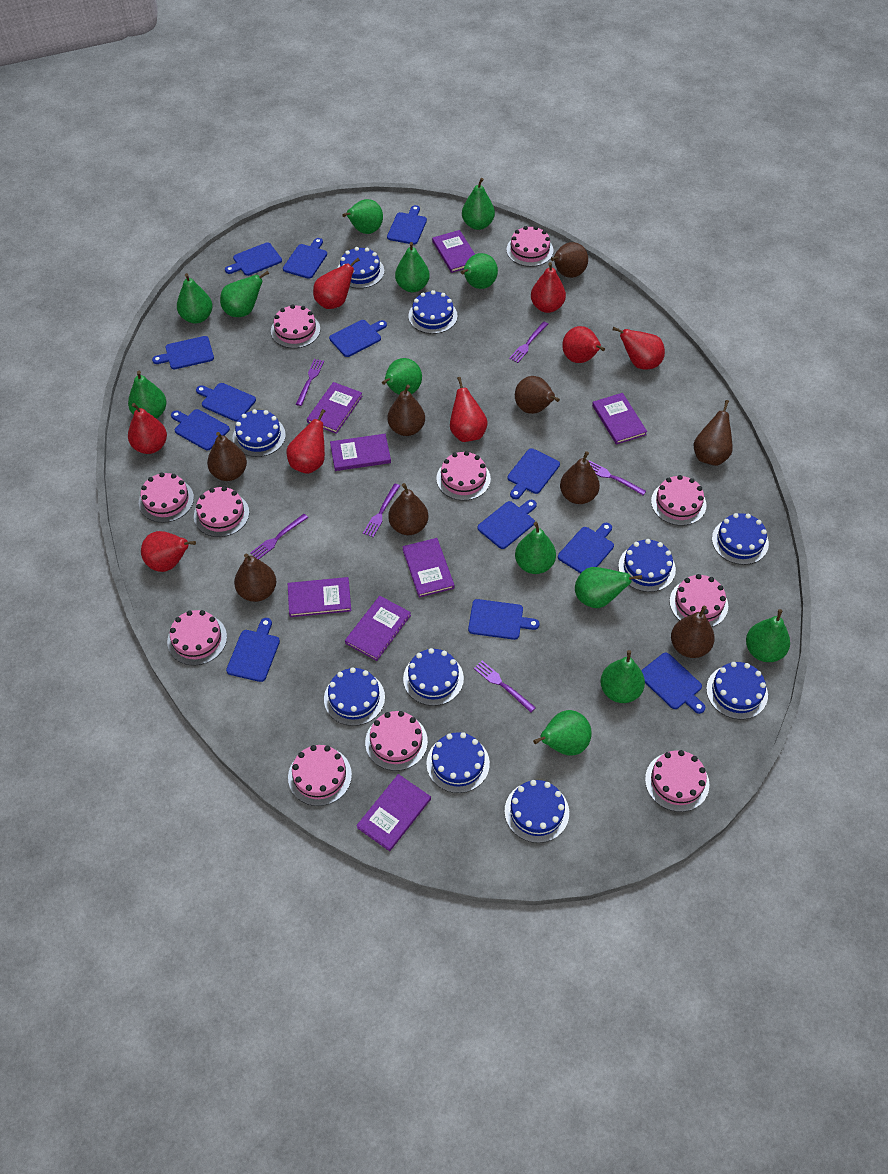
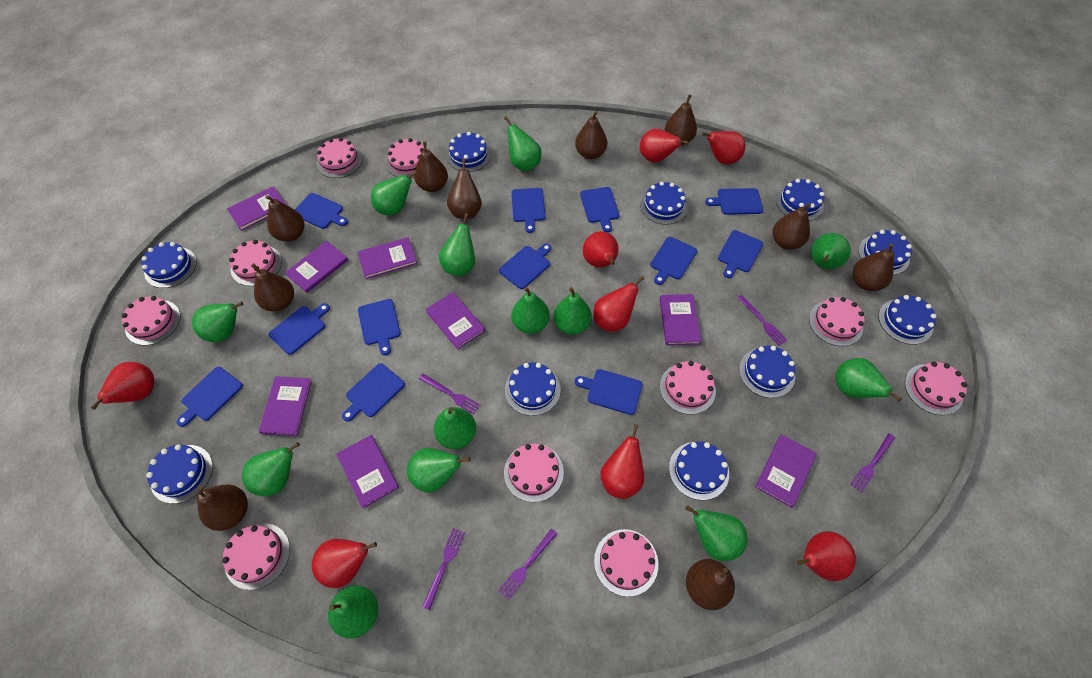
blue cutting board: 13 -> 12
brown pear: 9 -> 10
pink cake: 11 -> 10
purple fork: 6 -> 5

